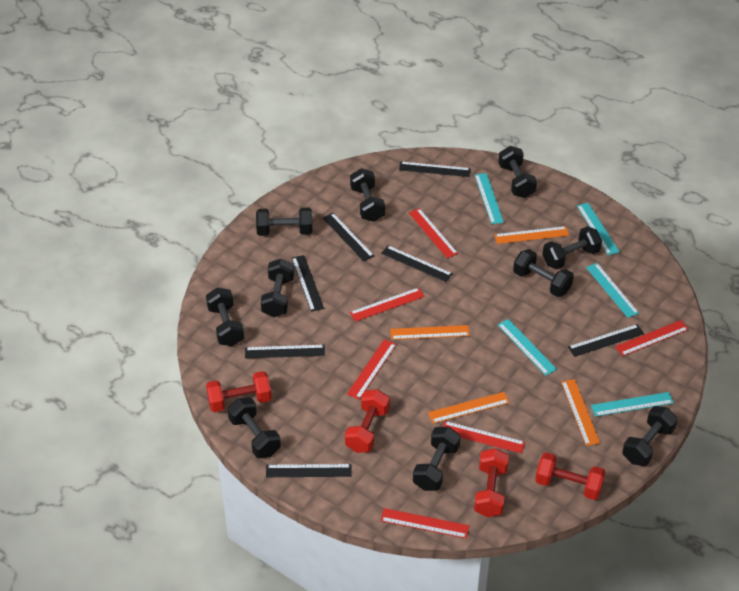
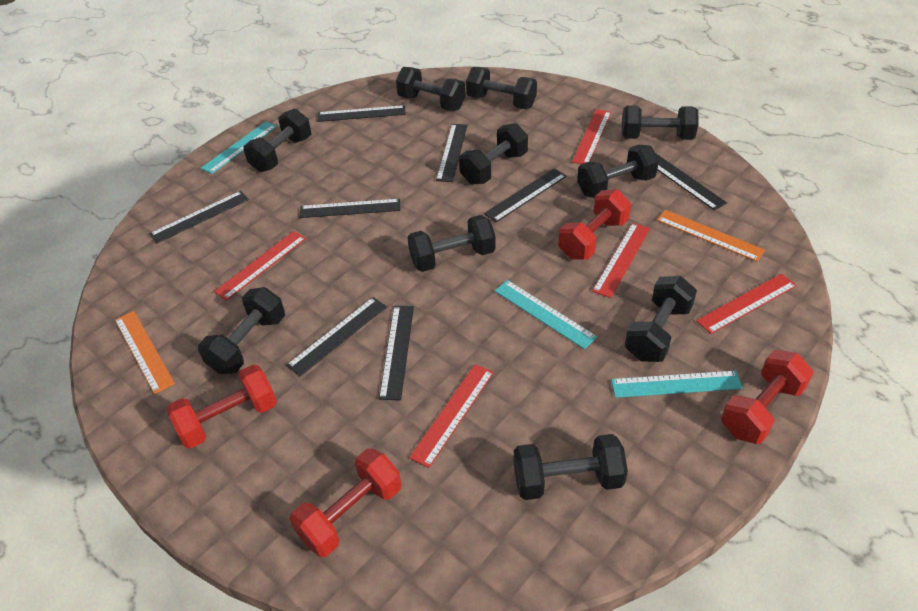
black ruler: 7 -> 8
orange ruler: 4 -> 2
red ruler: 6 -> 5
turquoise ruler: 5 -> 3

